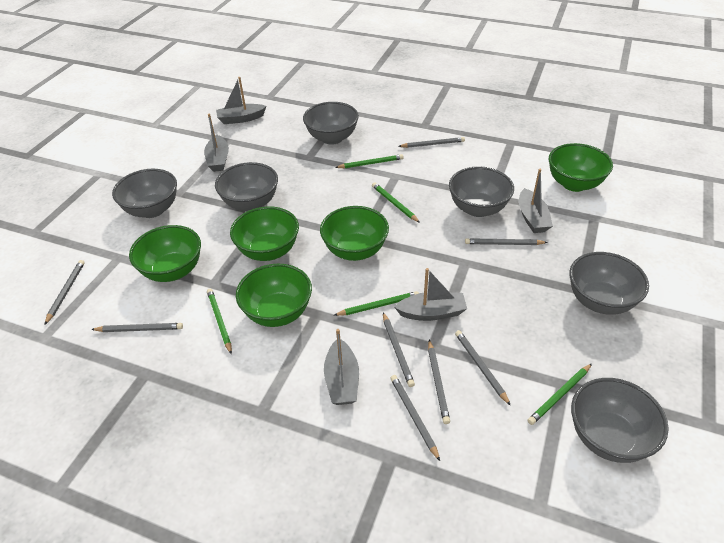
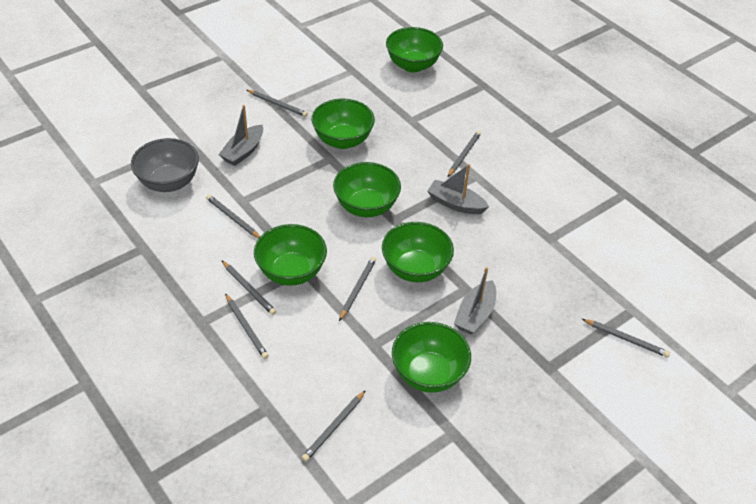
green bowl: 5 -> 6
green pencil: 5 -> 0
grey boat: 5 -> 3
grey bowl: 6 -> 1

